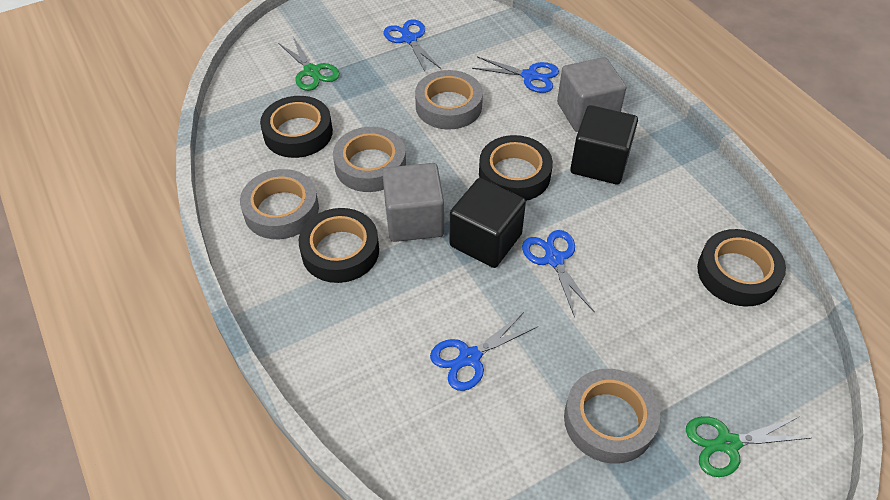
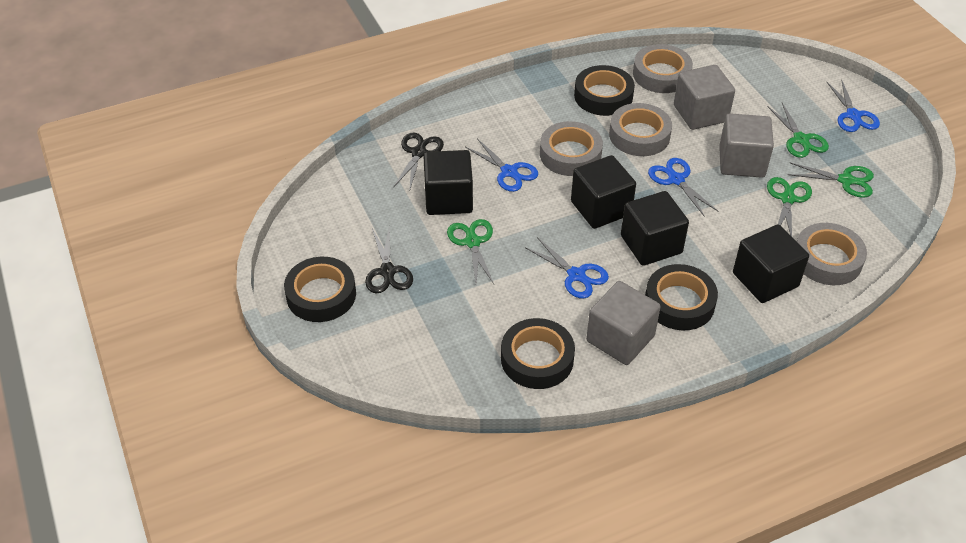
black cube: 2 -> 4
black scissors: 0 -> 2
green scissors: 2 -> 4
grey cube: 2 -> 3

